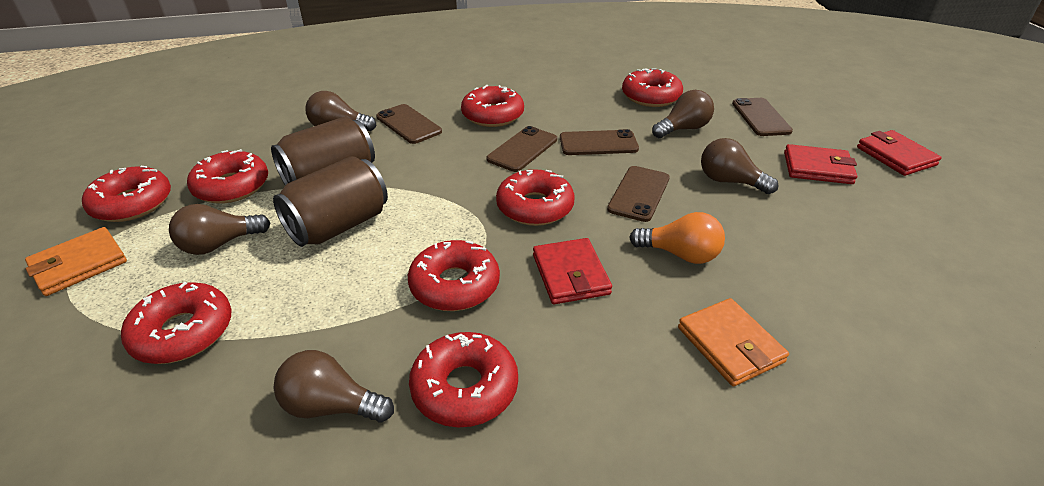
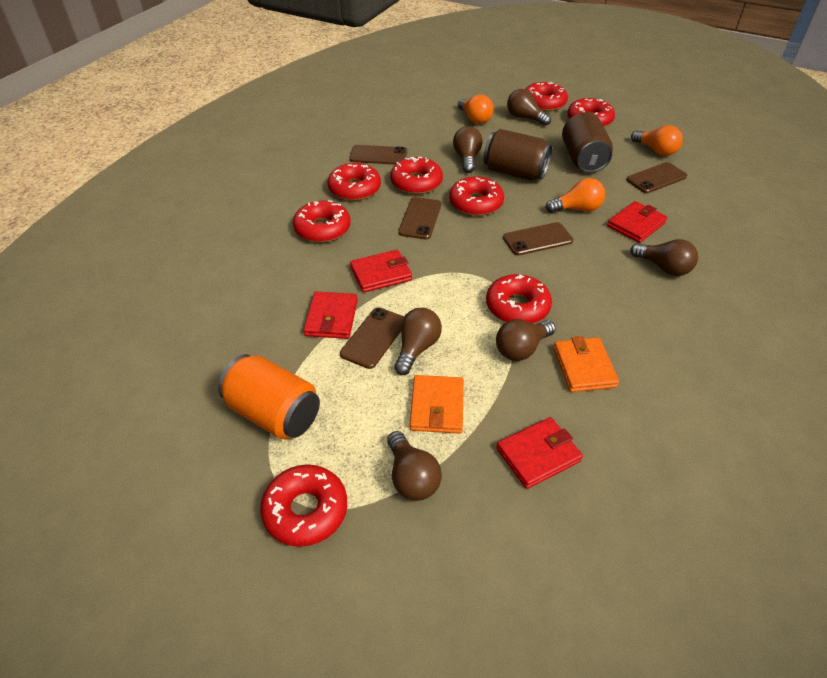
brown light bulb: 5 -> 6
orange can: 0 -> 1
orange light bulb: 1 -> 3
red wallet: 3 -> 4

